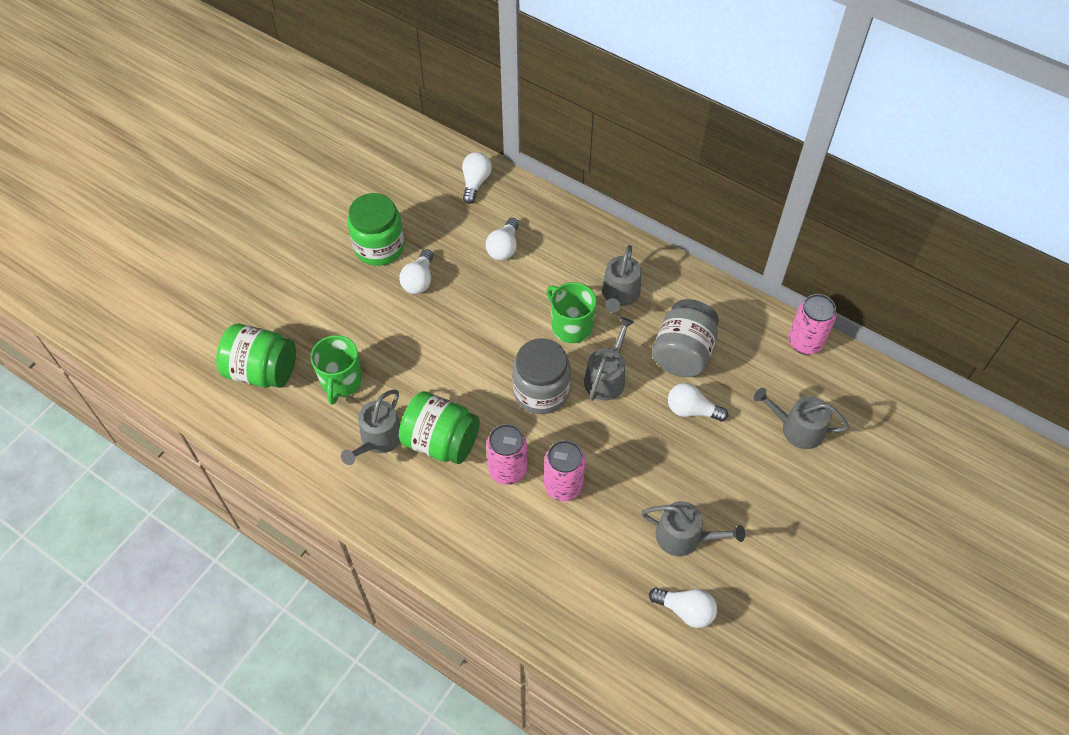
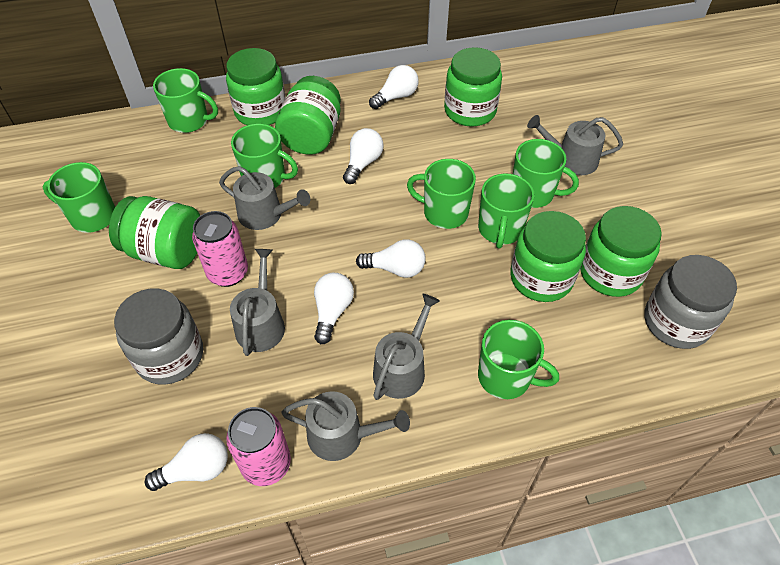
green jar: 3 -> 6
green mug: 2 -> 7
pink can: 3 -> 2

